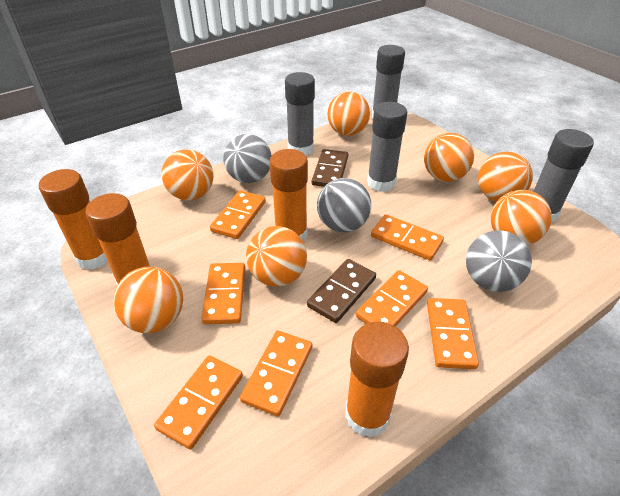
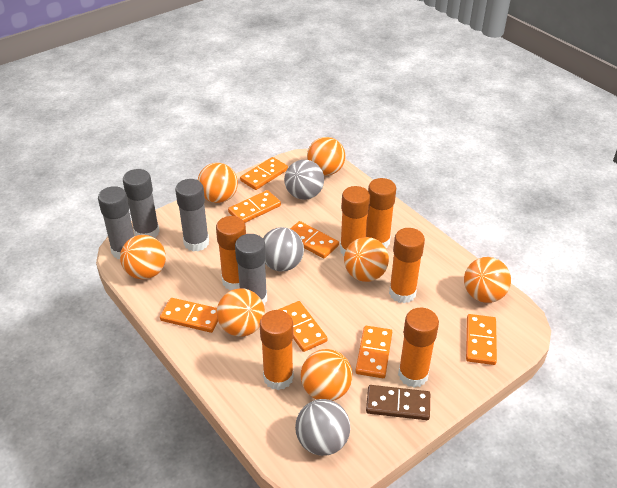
brown domino: 2 -> 1
orange glue stick: 4 -> 6

